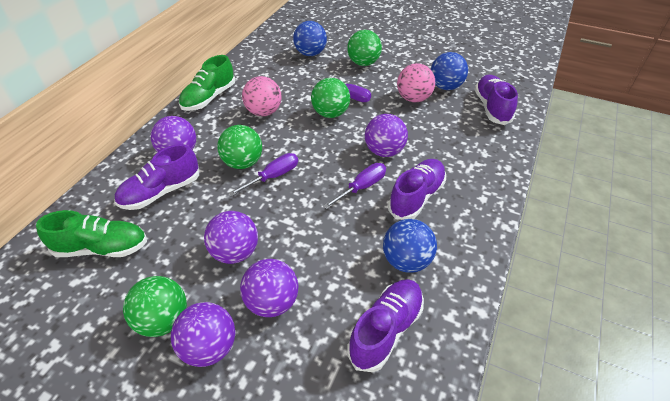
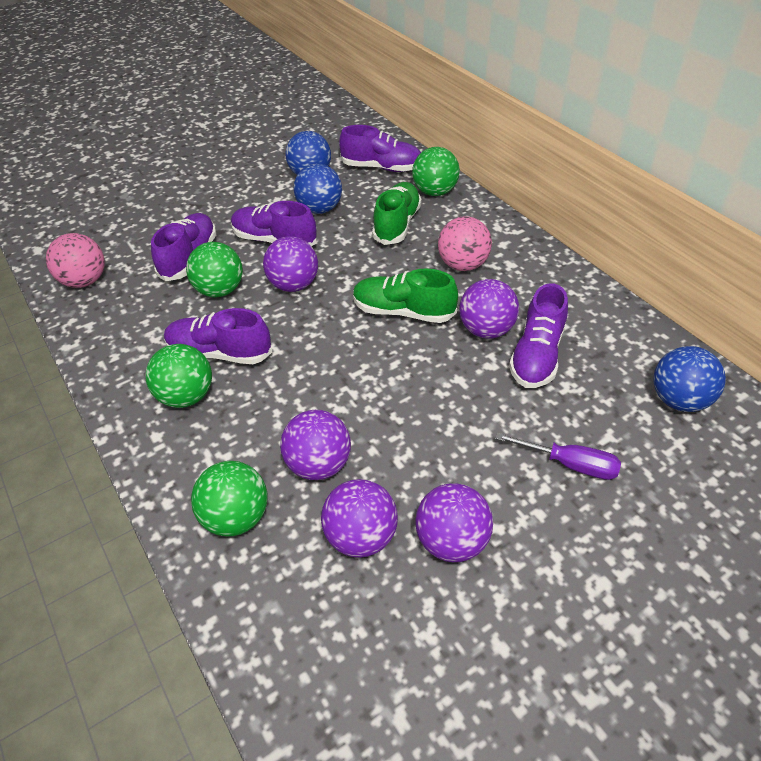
purple screwdriver: 3 -> 1
purple shoe: 4 -> 5

